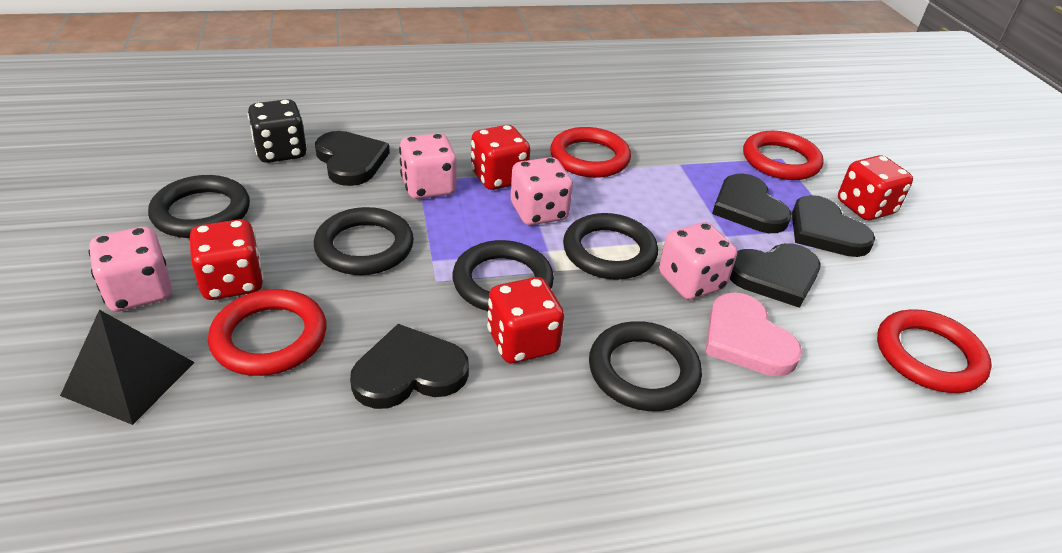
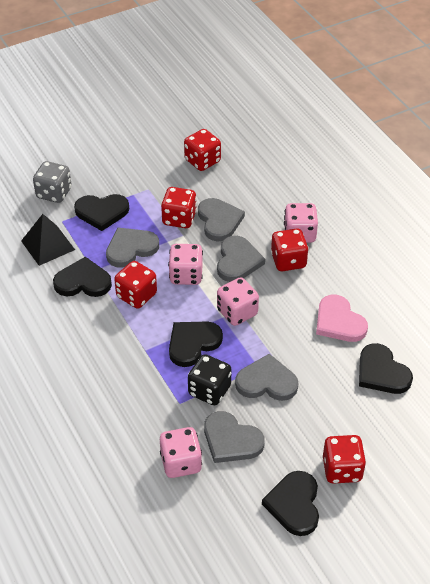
black ring: 5 -> 0
grey dice: 0 -> 1
grey heart: 0 -> 5
red dice: 4 -> 5
red ring: 4 -> 0

